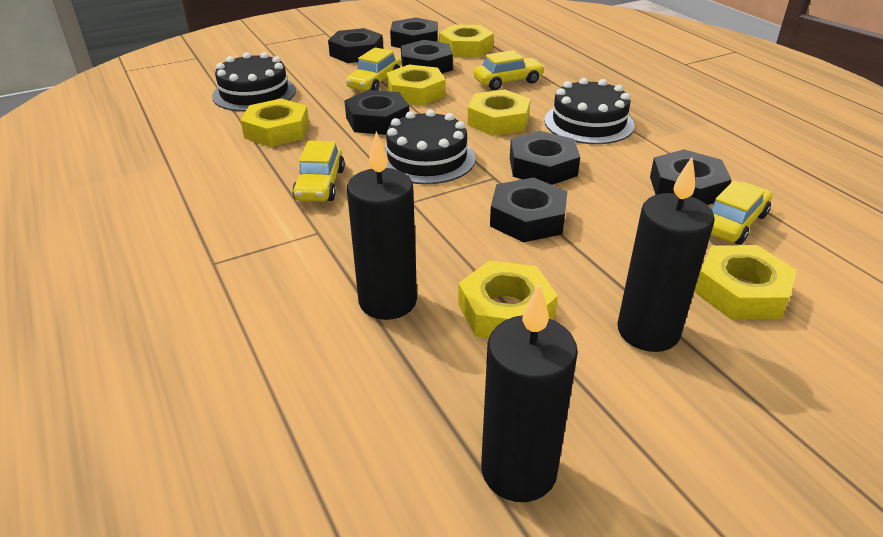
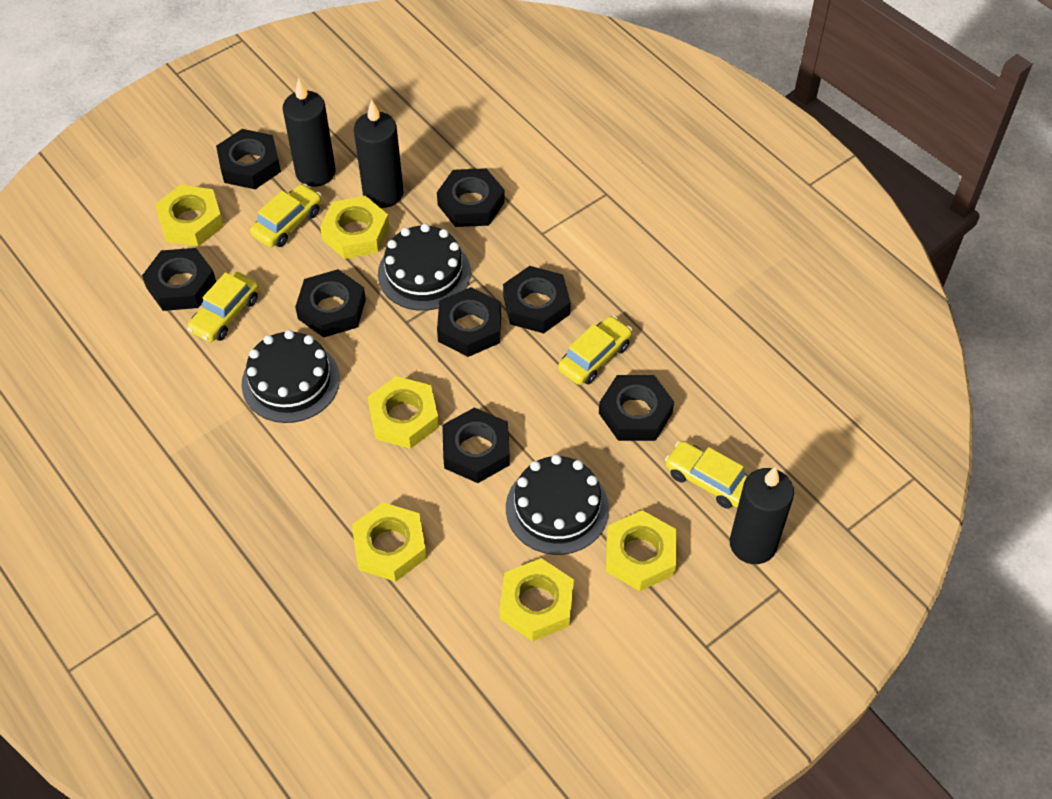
black nut: 7 -> 8

